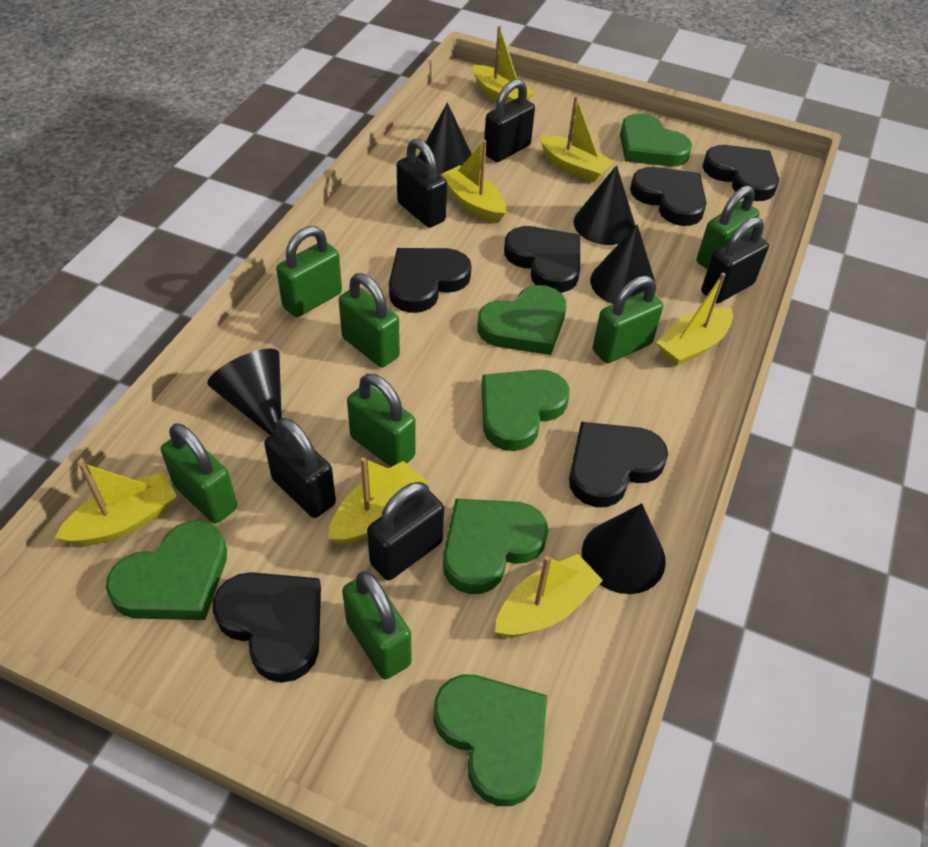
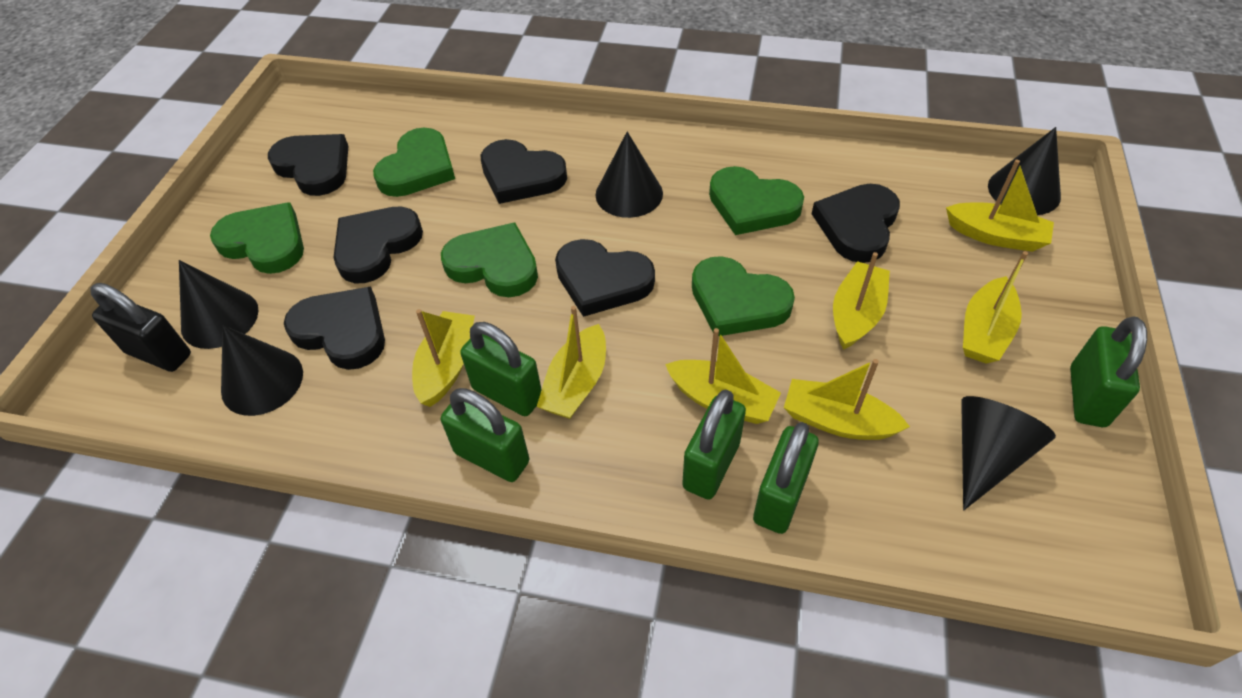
black padlock: 5 -> 1
green heart: 6 -> 5
green padlock: 7 -> 5

